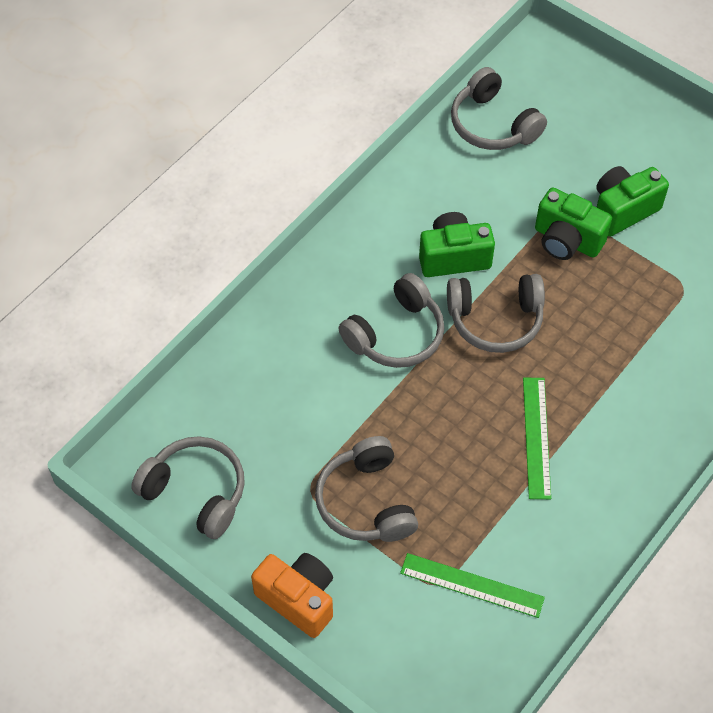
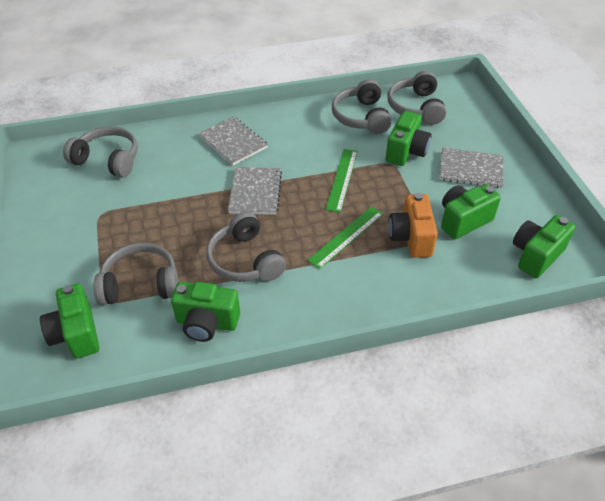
green camera: 3 -> 5
grey notebook: 0 -> 3

